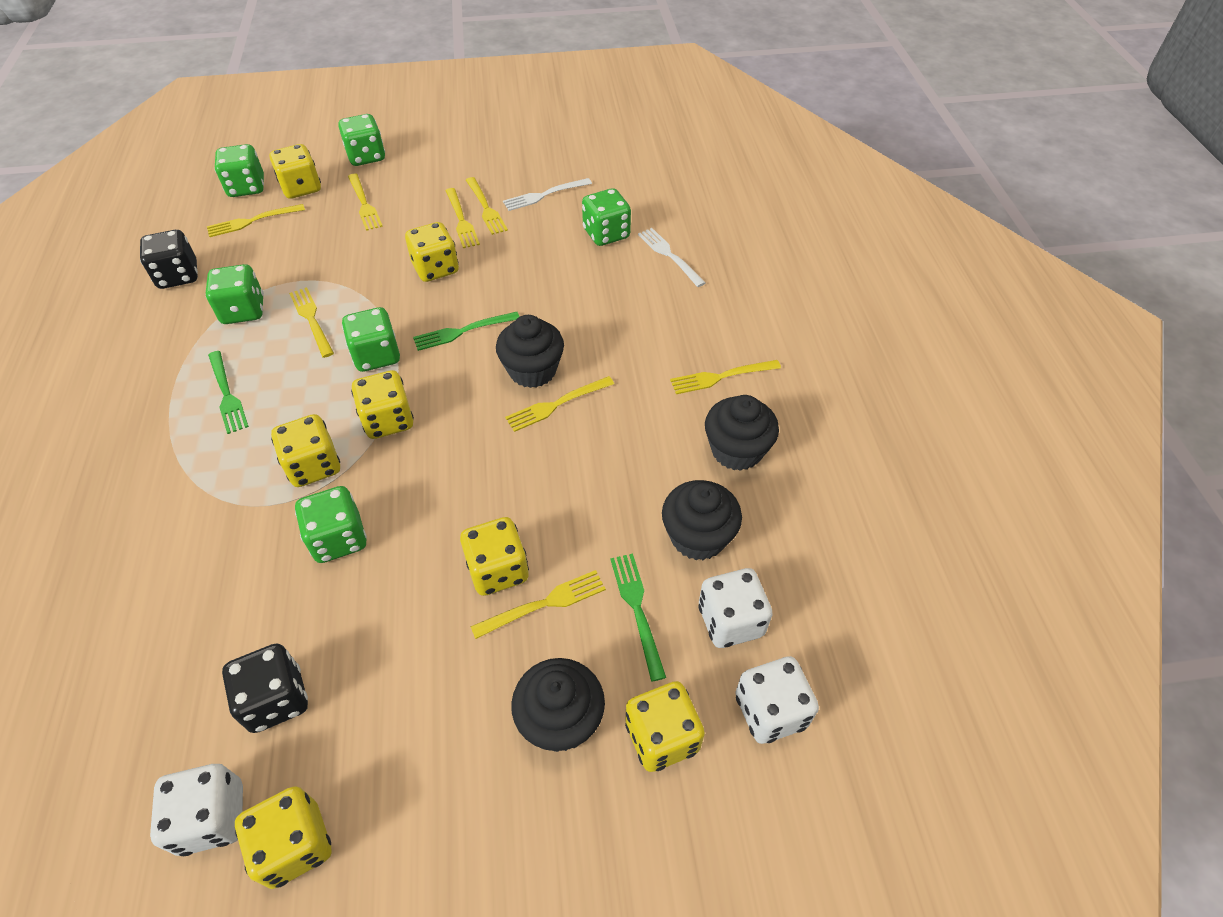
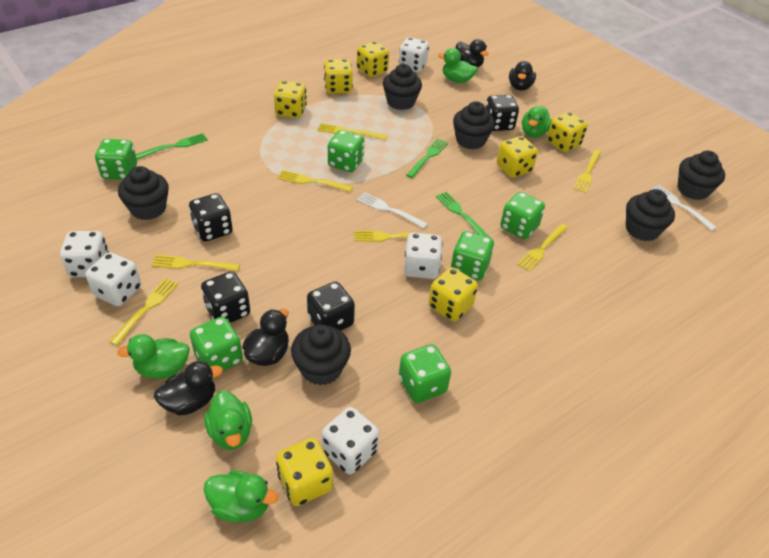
black cupcake: 4 -> 6
black dice: 2 -> 4
black duck: 0 -> 4
green duck: 0 -> 5
white dice: 3 -> 5
yellow fork: 8 -> 7

